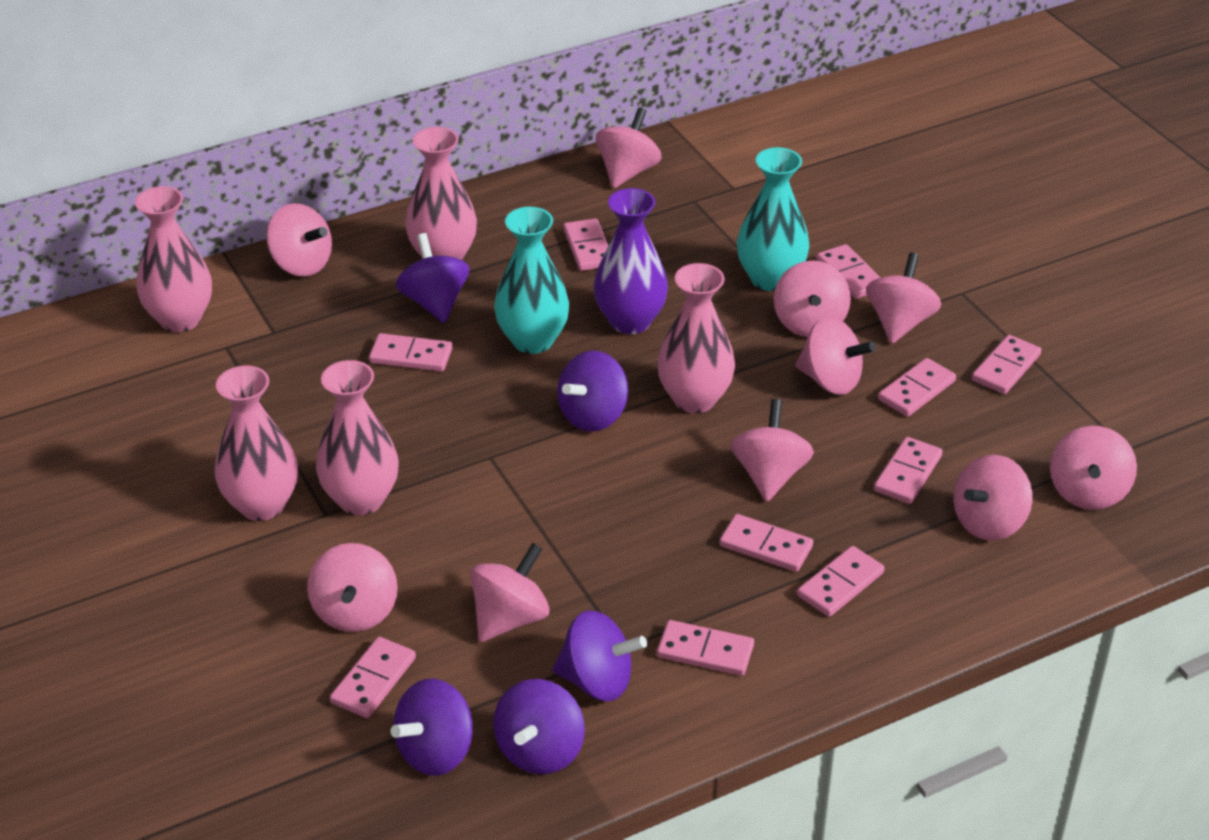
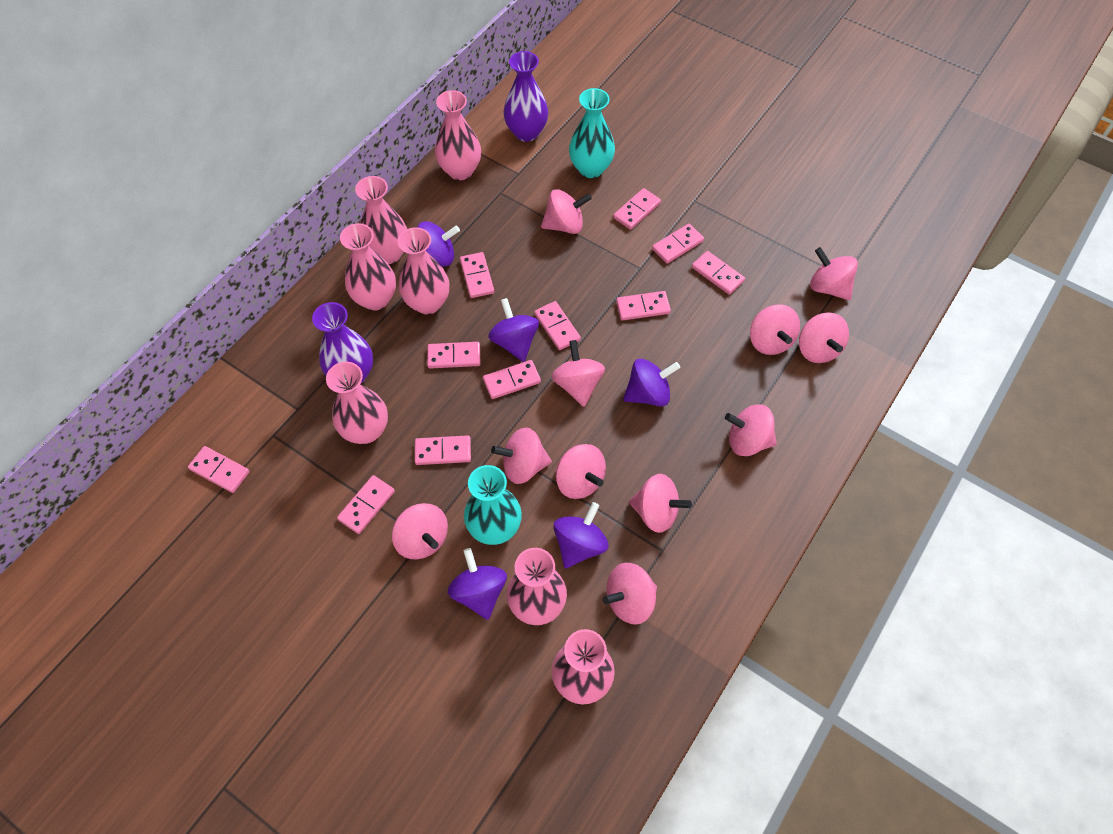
pink domino: 10 -> 11
pink spinning top: 10 -> 11
pink vase: 5 -> 7
purple vase: 1 -> 2

